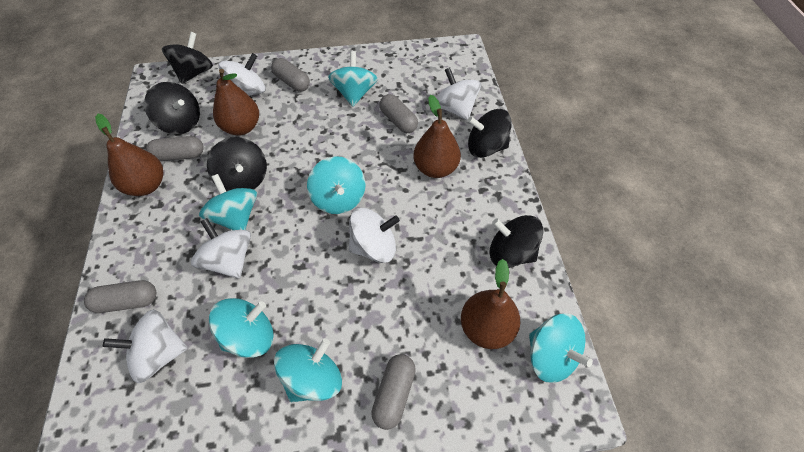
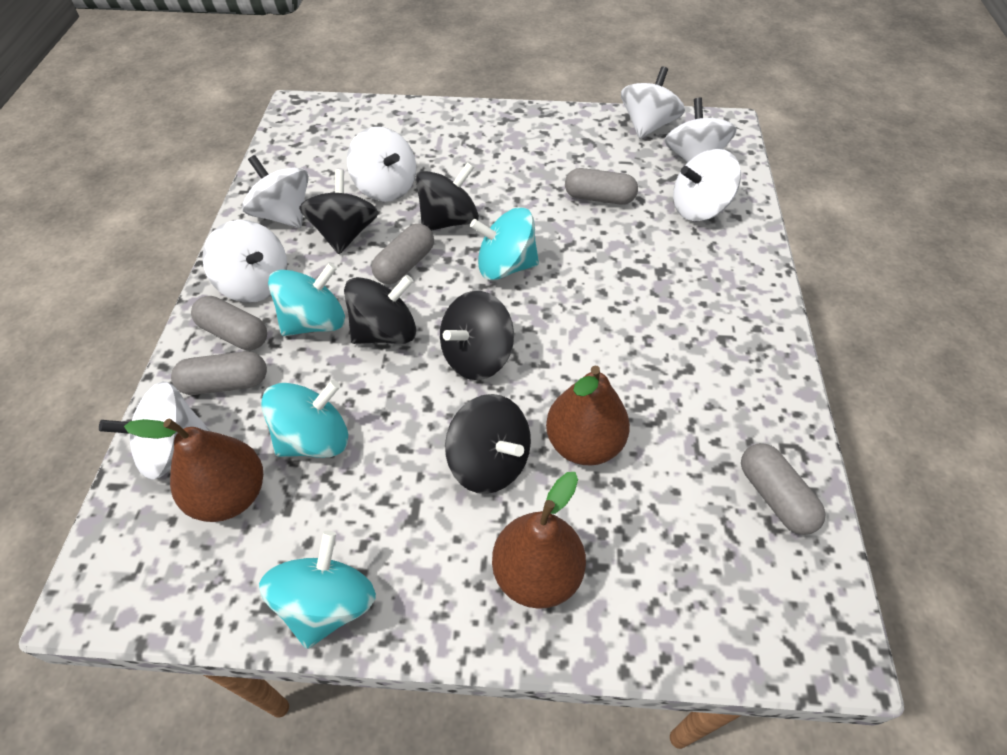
brown pear: 4 -> 3
turquoise spinning top: 6 -> 4
white spinning top: 5 -> 7

